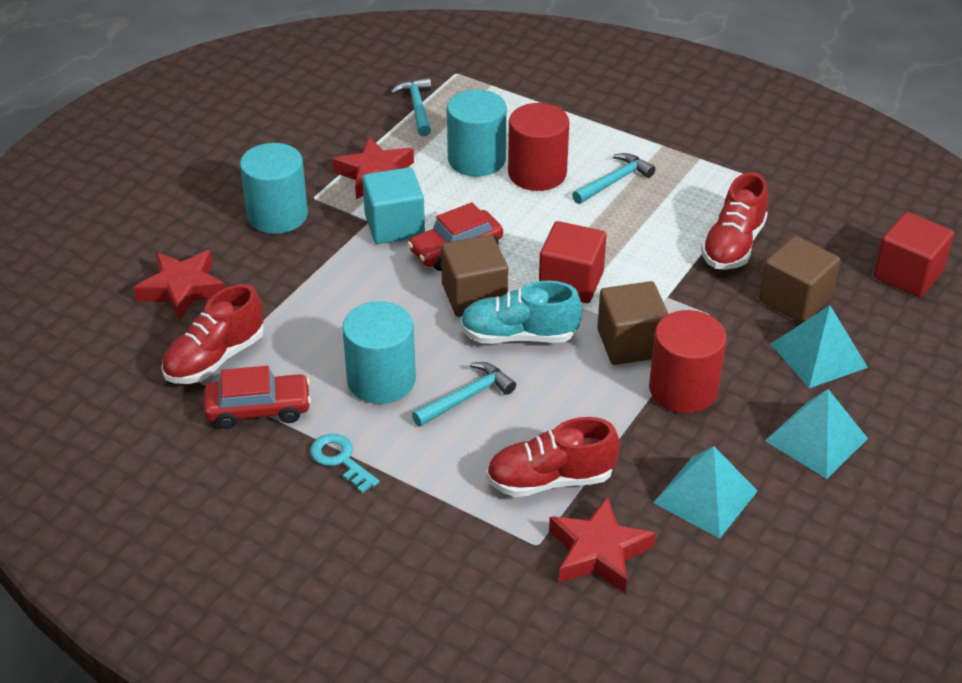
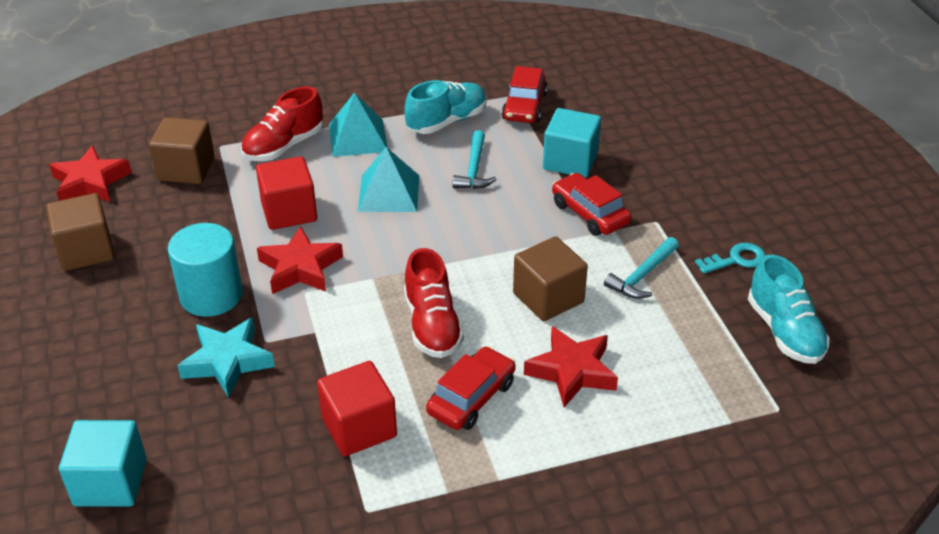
red car: 2 -> 3
red cylinder: 2 -> 0
red shoe: 3 -> 2
turquoise cube: 1 -> 2
turquoise cylinder: 3 -> 1
turquoise hammer: 3 -> 2
turquoise pyramid: 3 -> 2
turquoise shoe: 1 -> 2
turquoise star: 0 -> 1

